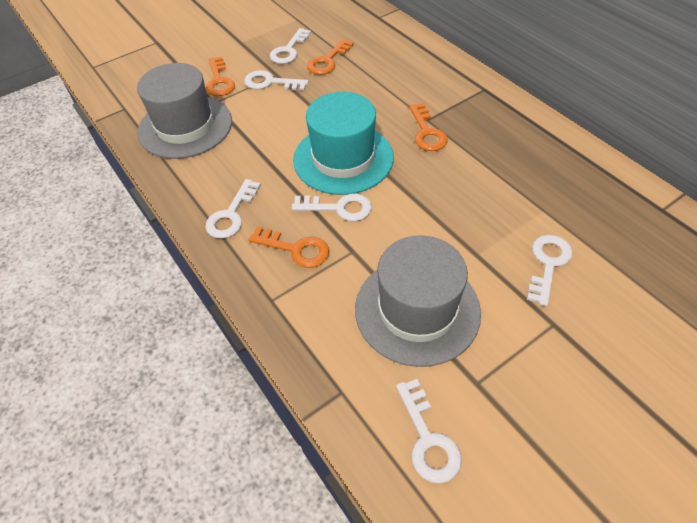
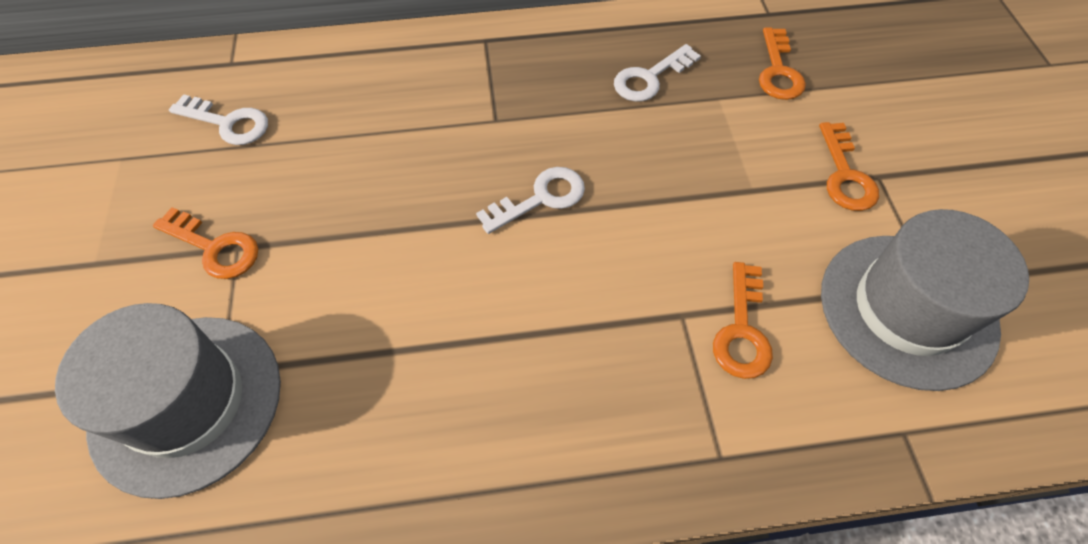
turquoise hat: 1 -> 0
white key: 6 -> 3

